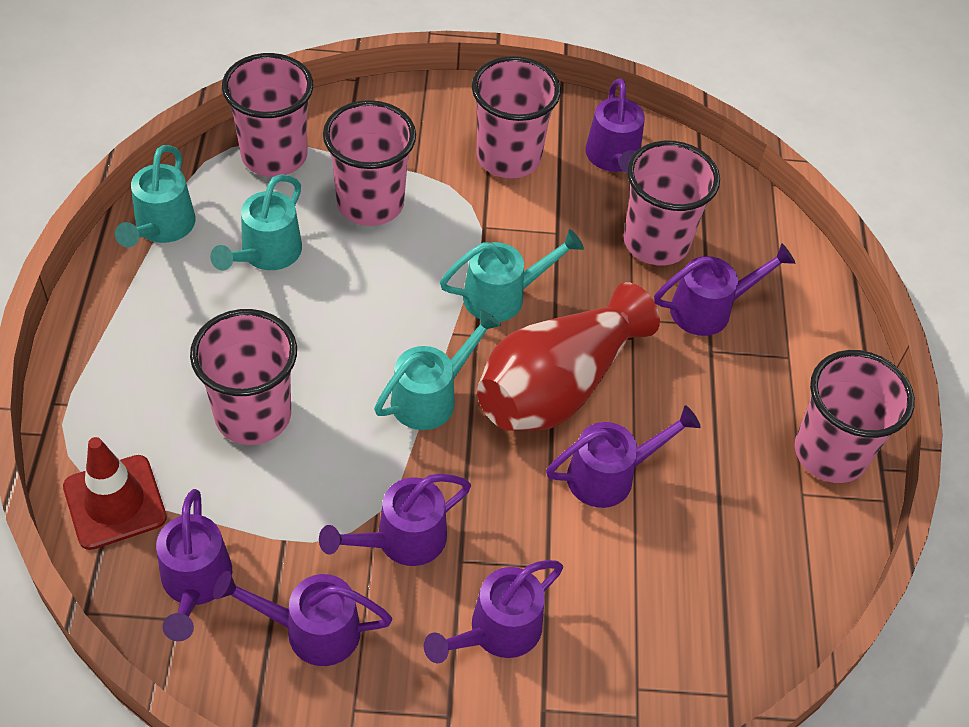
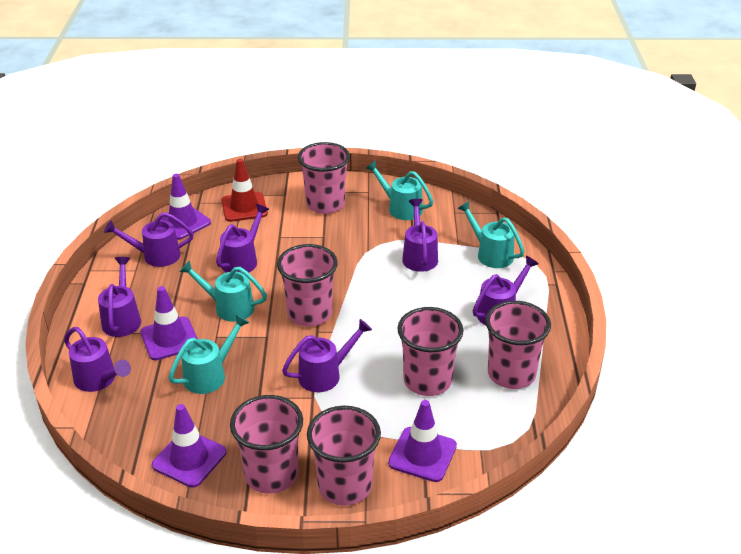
purple traffic cone: 0 -> 4
red vase: 1 -> 0

